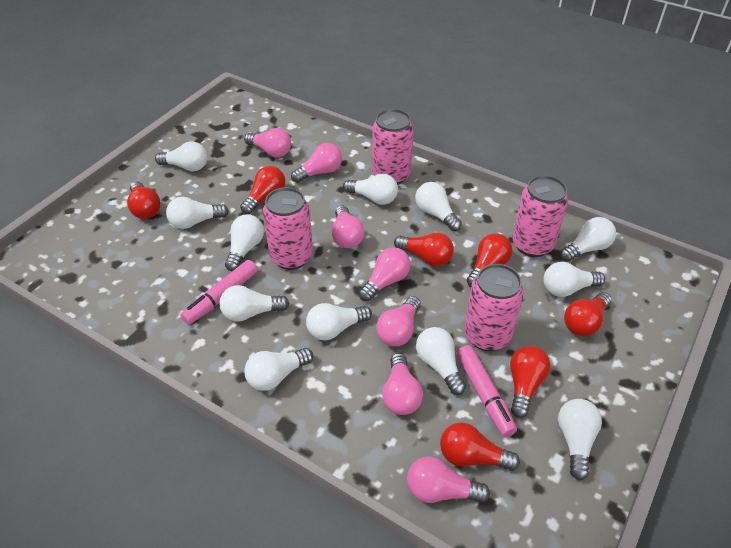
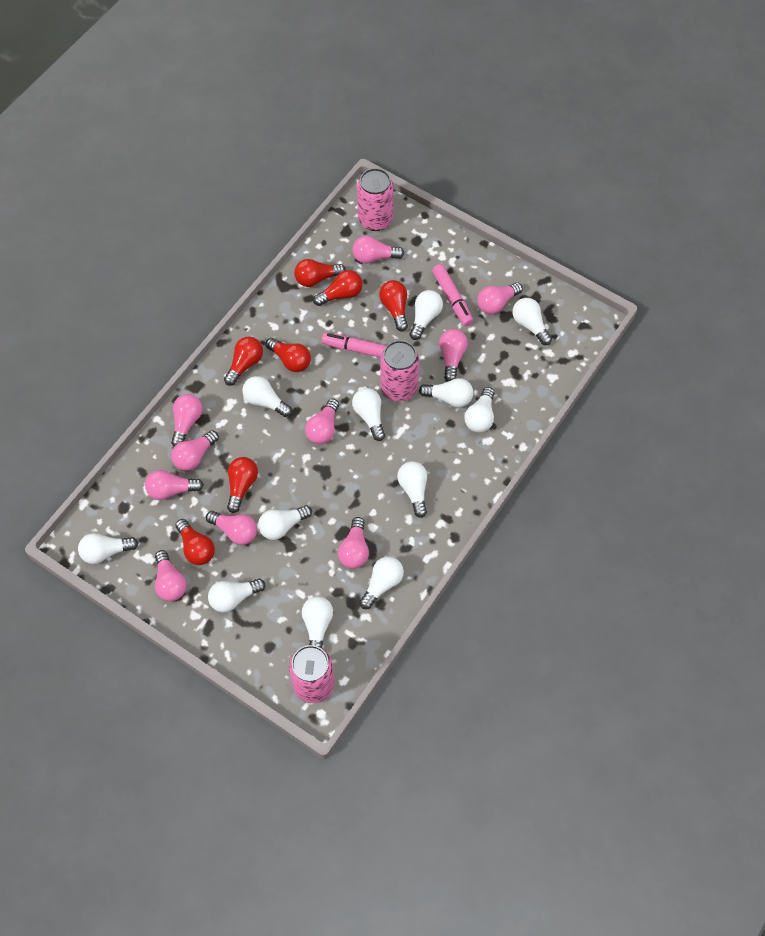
pink can: 4 -> 3
pink light bulb: 7 -> 10

